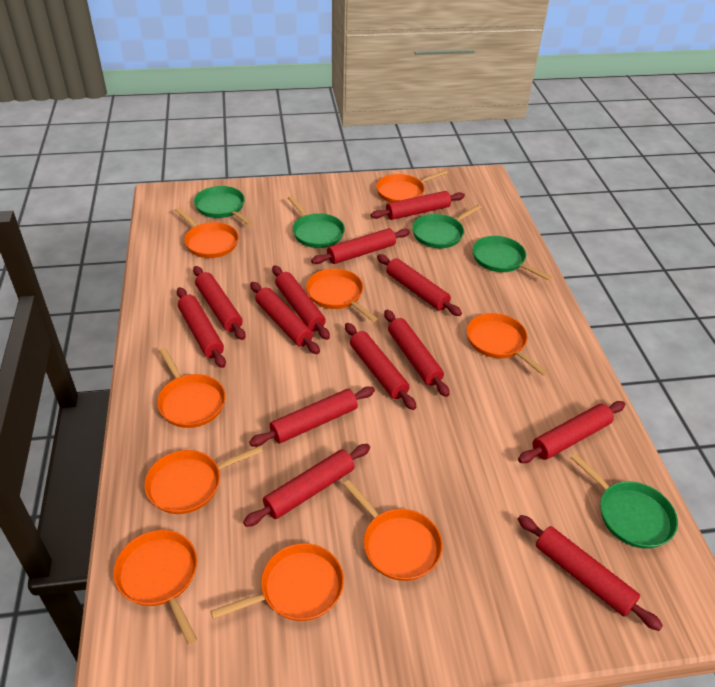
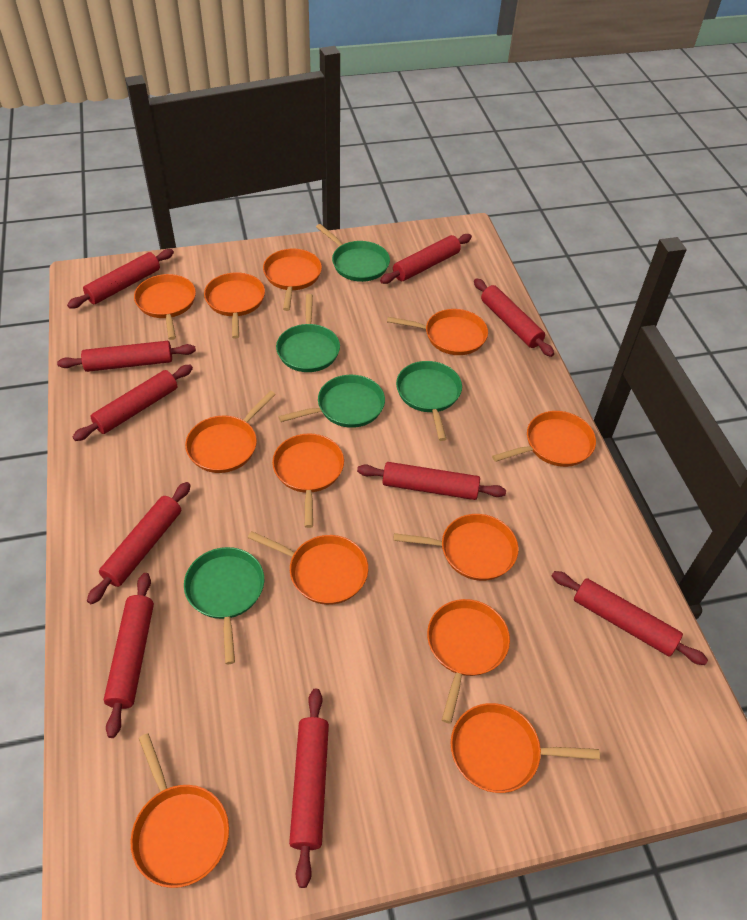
orange pan: 9 -> 12
red rolling pin: 13 -> 10

